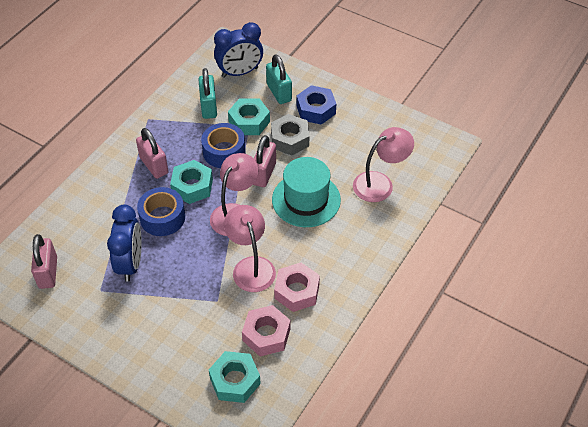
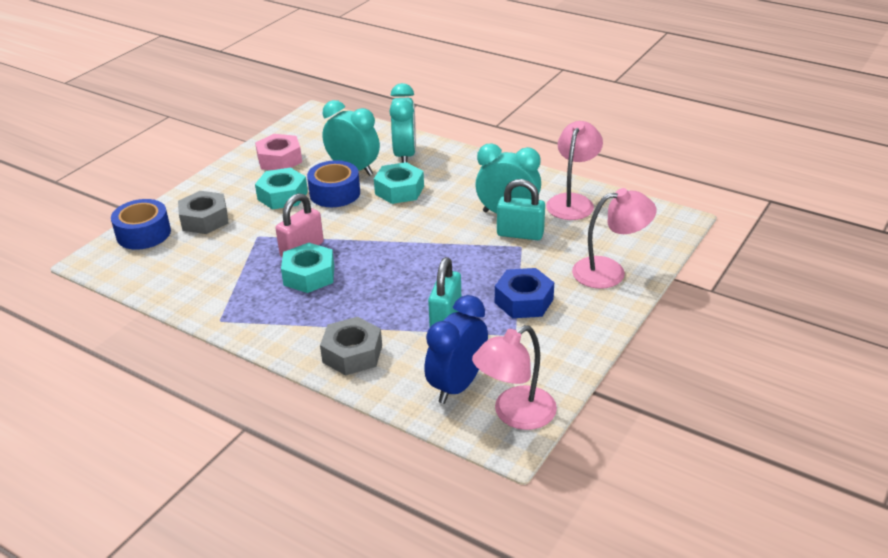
blue clock: 2 -> 1
grey nut: 1 -> 2
pink nut: 2 -> 1
pink padlock: 3 -> 1
turquoise clock: 0 -> 3
turquoise hat: 1 -> 0

